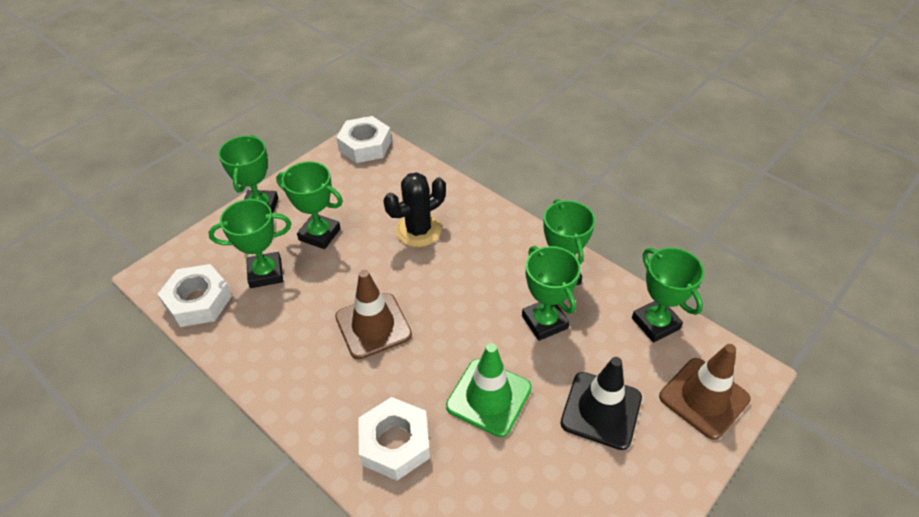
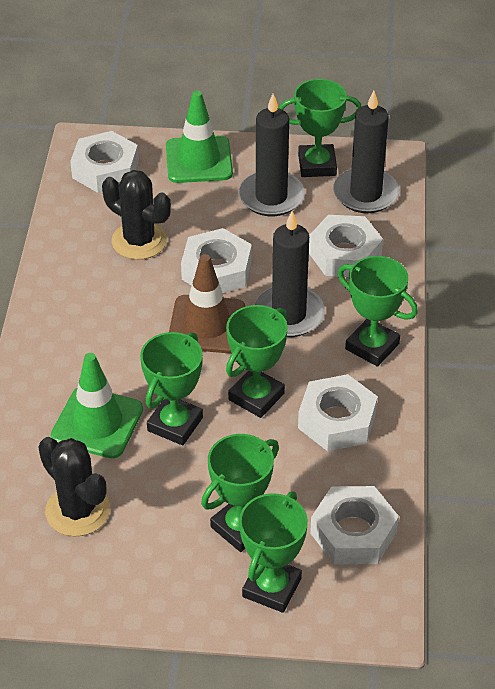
black cactus: 1 -> 2
black candle: 0 -> 3
black traffic cone: 1 -> 0
brown traffic cone: 2 -> 1
green traffic cone: 1 -> 2
white nut: 3 -> 5

